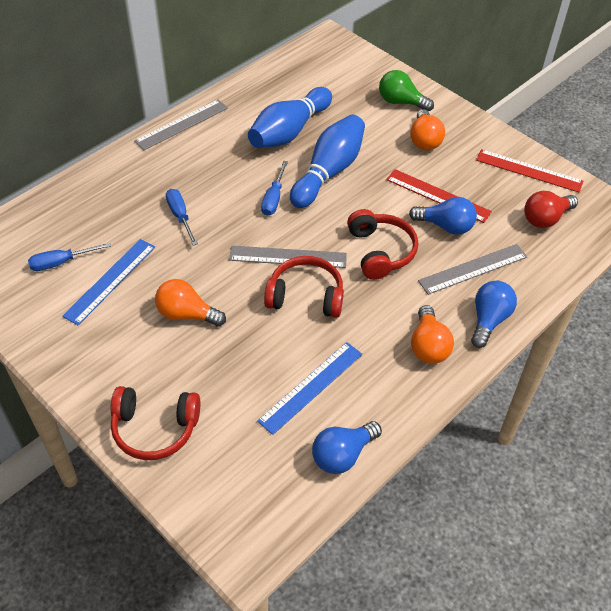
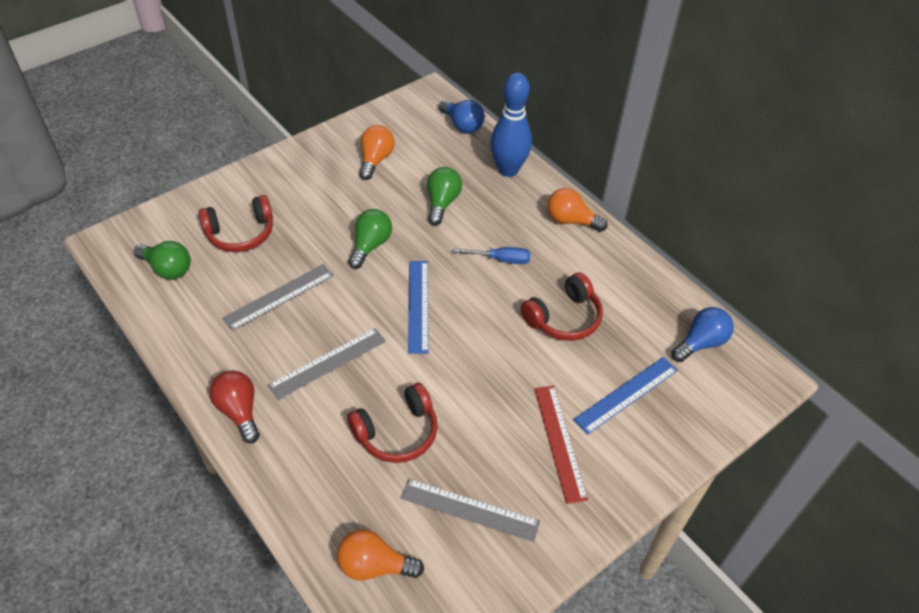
blue bowling pin: 2 -> 1
blue light bulb: 3 -> 2
blue screwdriver: 3 -> 1
green light bulb: 1 -> 3
red ruler: 2 -> 1

